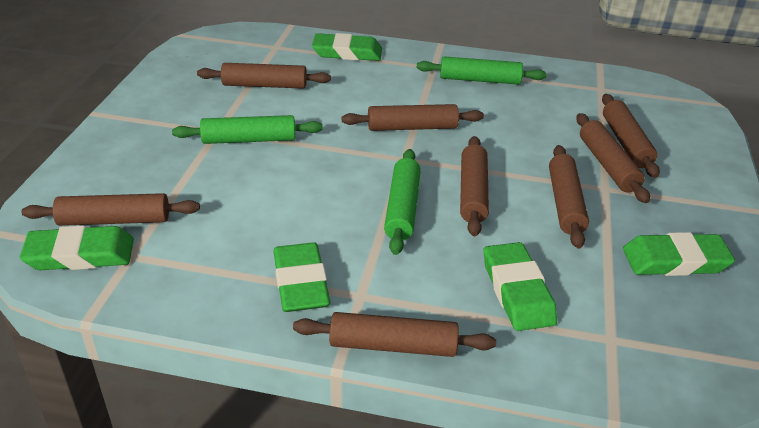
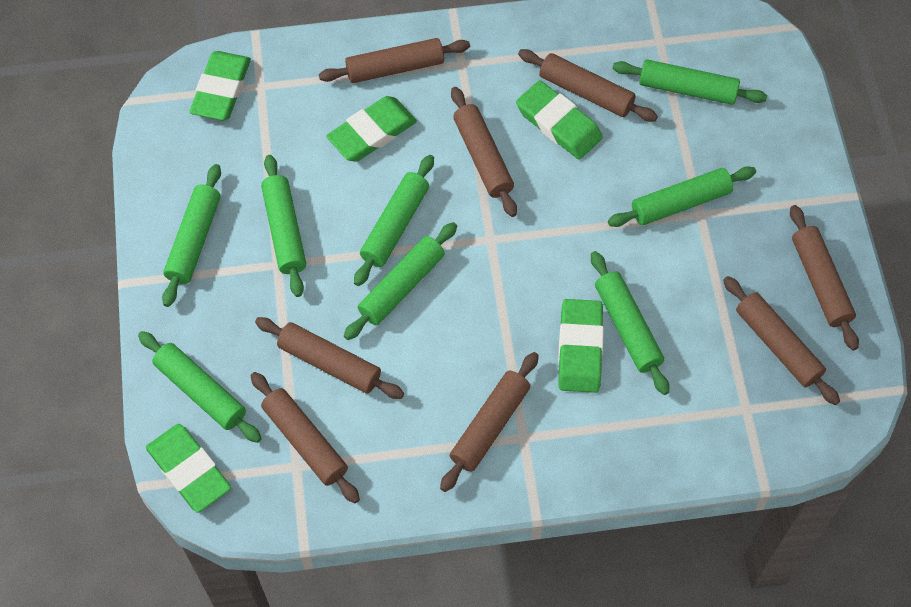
green rolling pin: 3 -> 8

